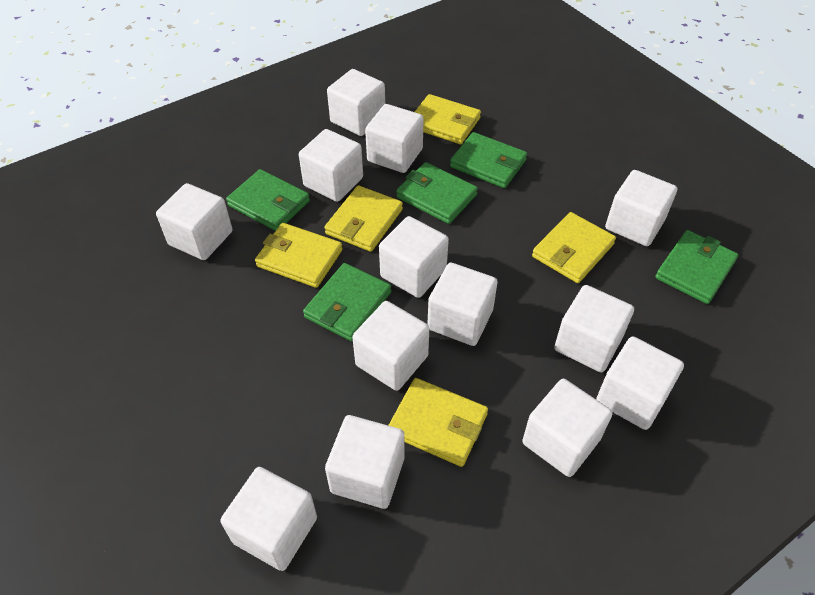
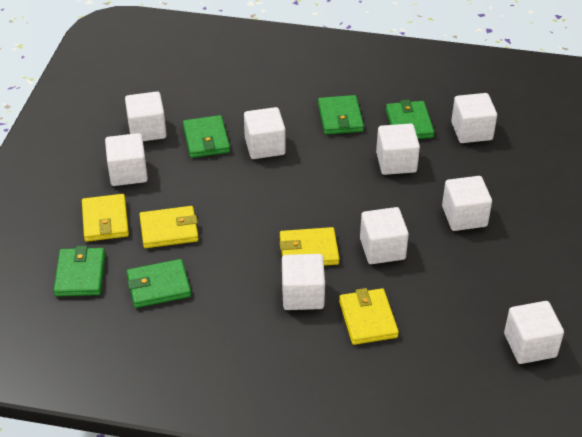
white cube: 13 -> 9
yellow wallet: 5 -> 4

